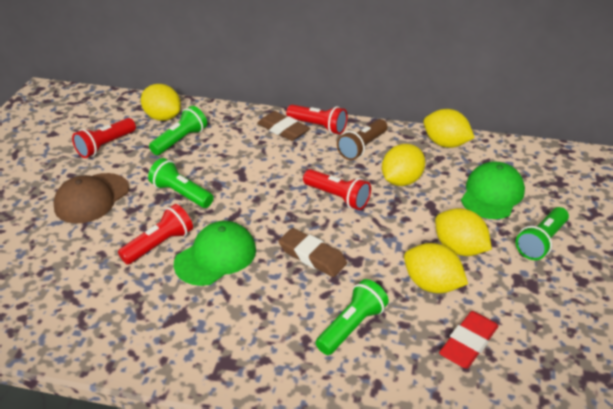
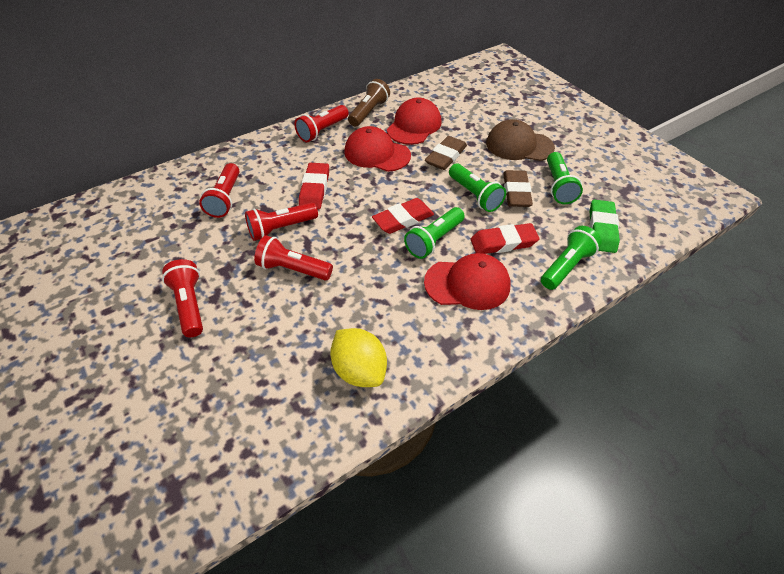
green cap: 2 -> 0
green eraser: 0 -> 1
red cap: 0 -> 3
red eraser: 1 -> 3
red flashlight: 4 -> 5
yellow lemon: 5 -> 1

